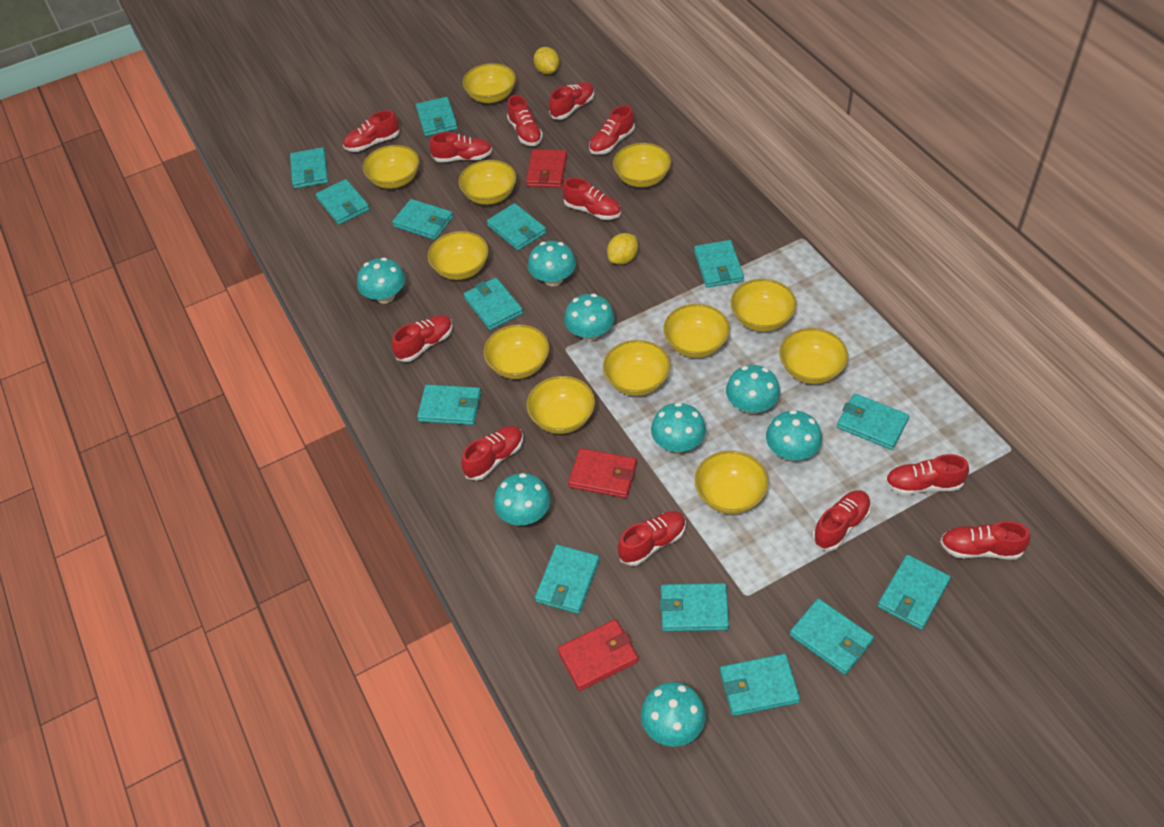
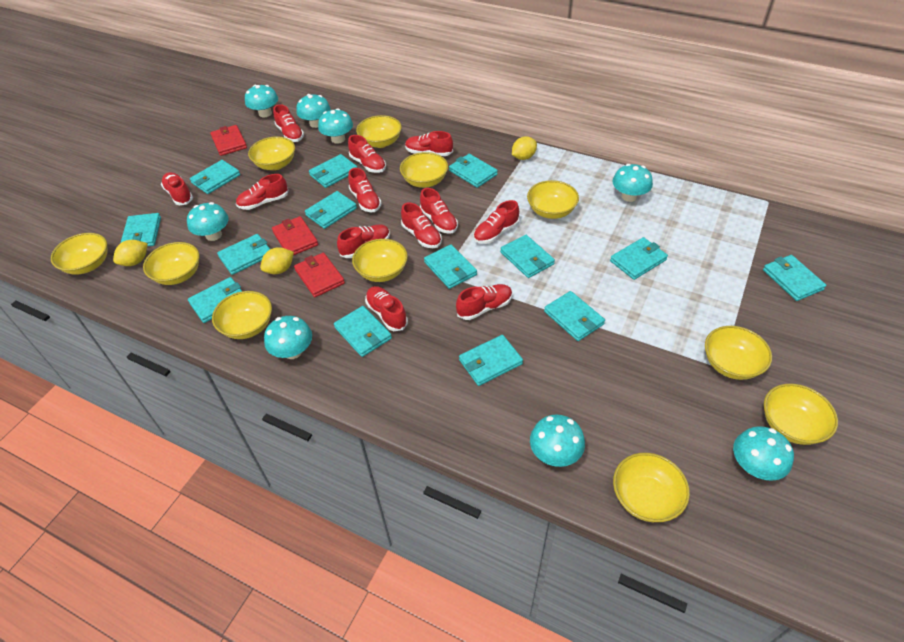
yellow bowl: 12 -> 11
yellow lemon: 2 -> 3

